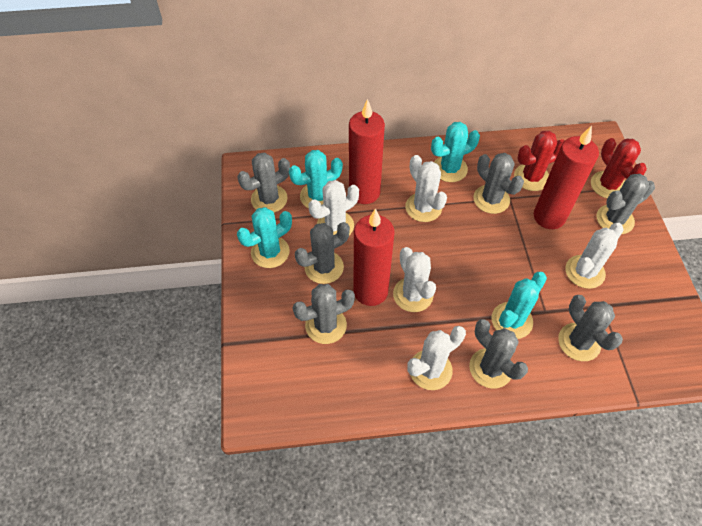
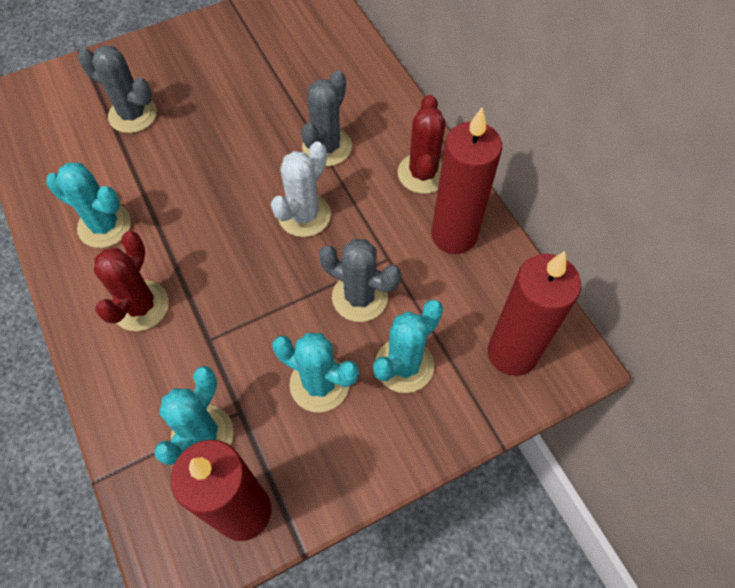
grey cactus: 7 -> 3
white cactus: 5 -> 1

